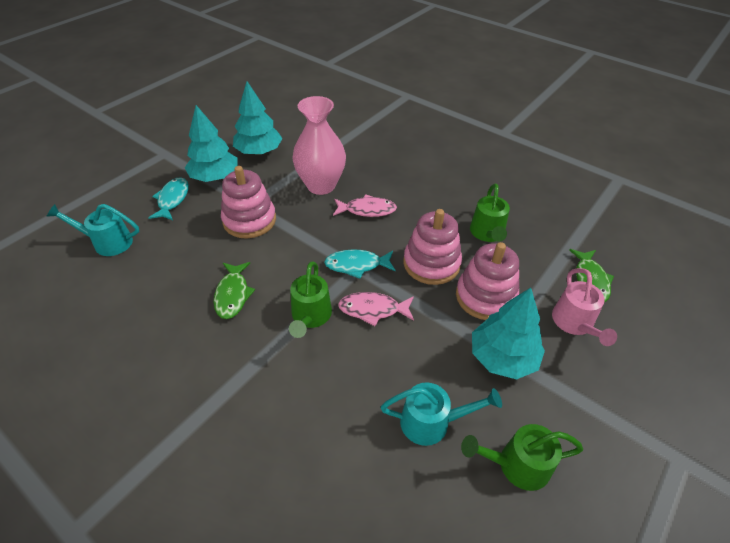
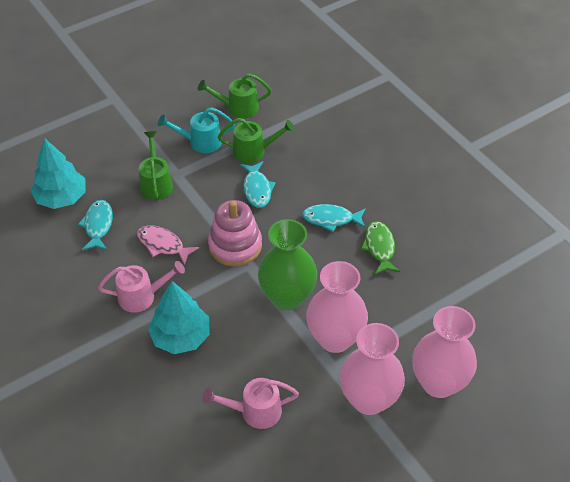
green fish: 2 -> 1
green vase: 0 -> 1
pink fish: 2 -> 1
pink stacking toy: 3 -> 1
pink vase: 1 -> 3
pink watering can: 1 -> 2
turquoise fish: 2 -> 3
turquoise tree: 3 -> 2
turquoise watering can: 2 -> 1

